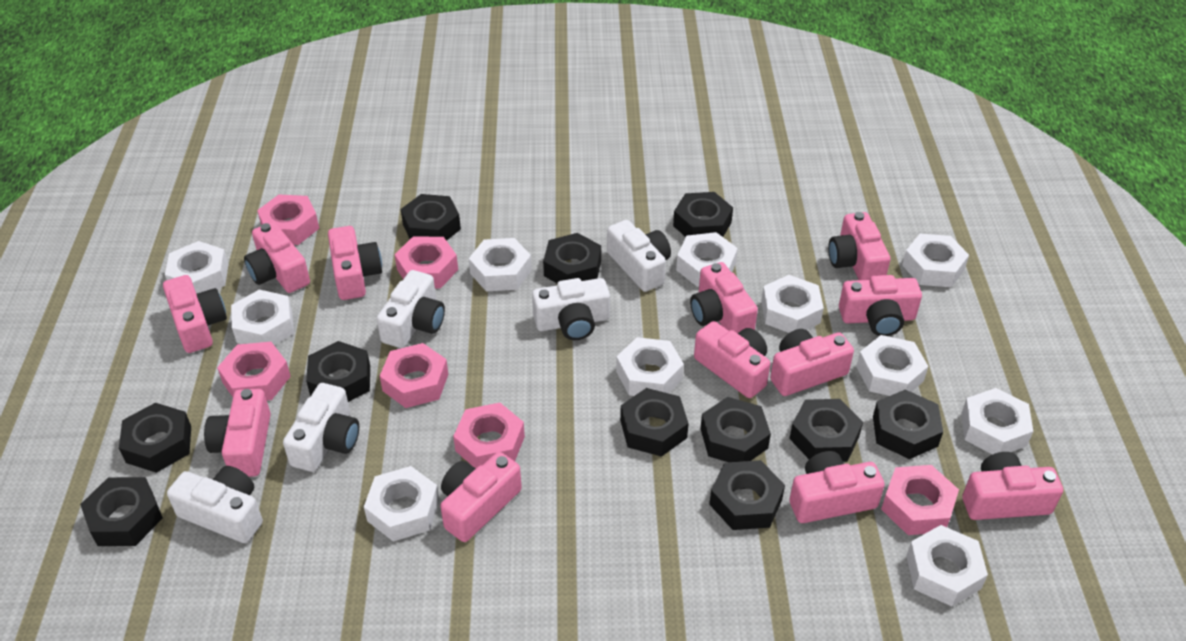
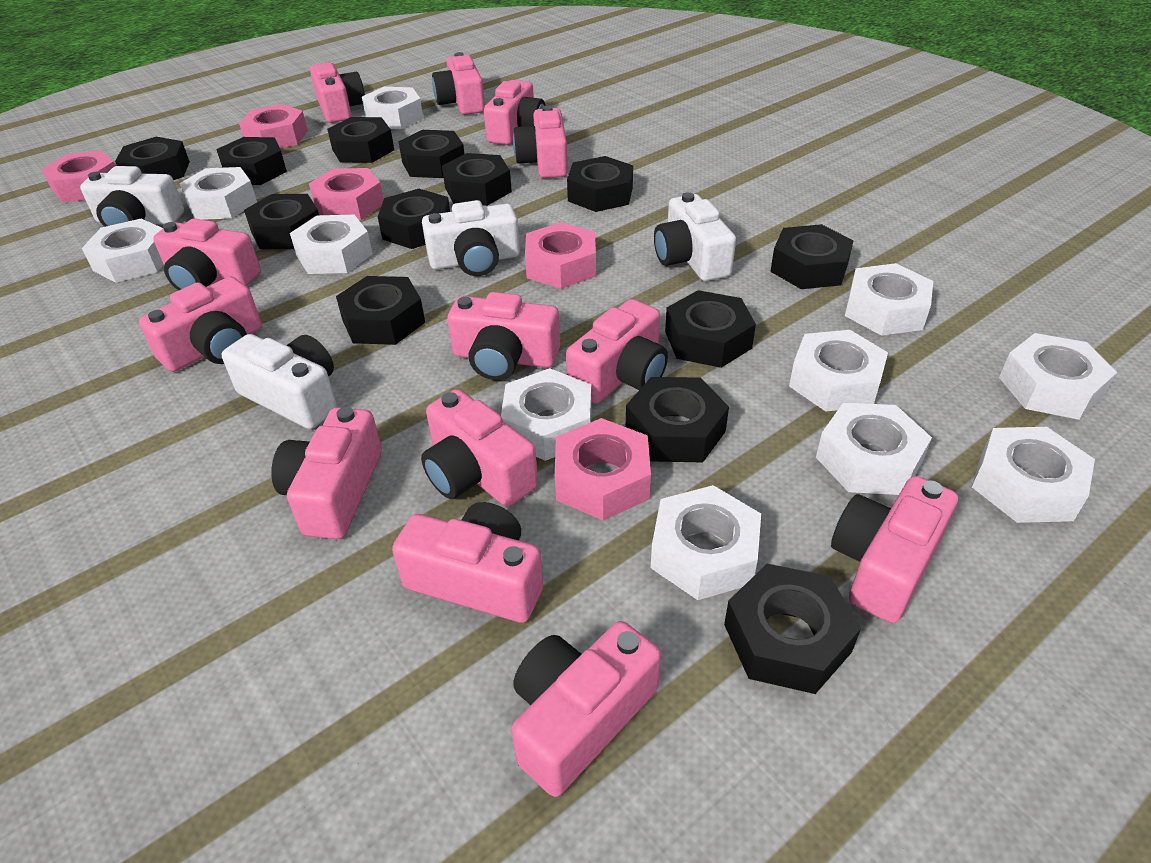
black nut: 11 -> 13
pink camera: 12 -> 13
pink nut: 6 -> 5
white camera: 5 -> 4

